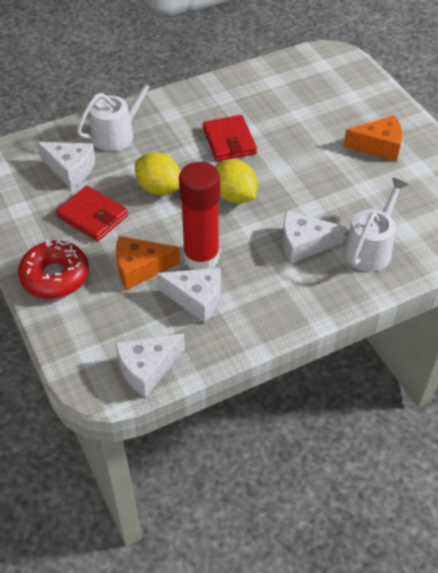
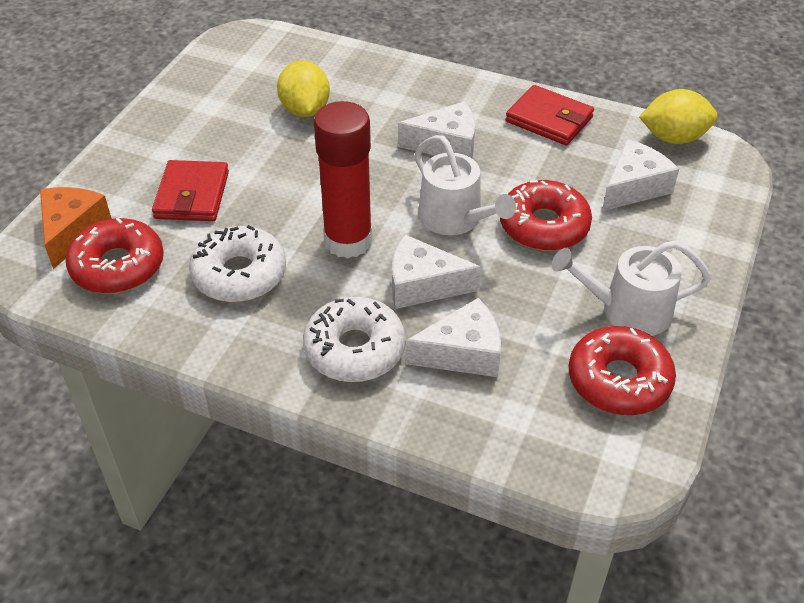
orange cheese: 2 -> 1
red donut: 1 -> 3
white donut: 0 -> 2

